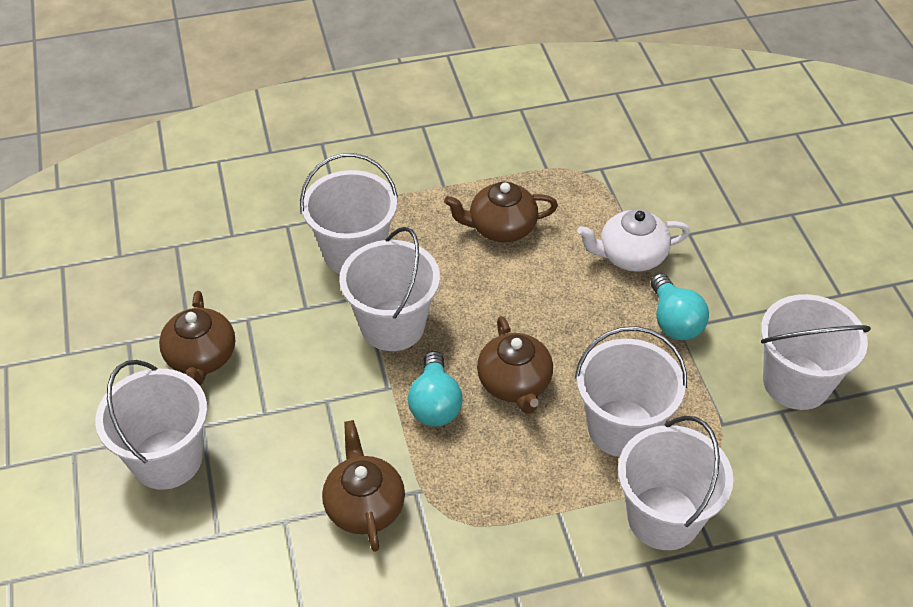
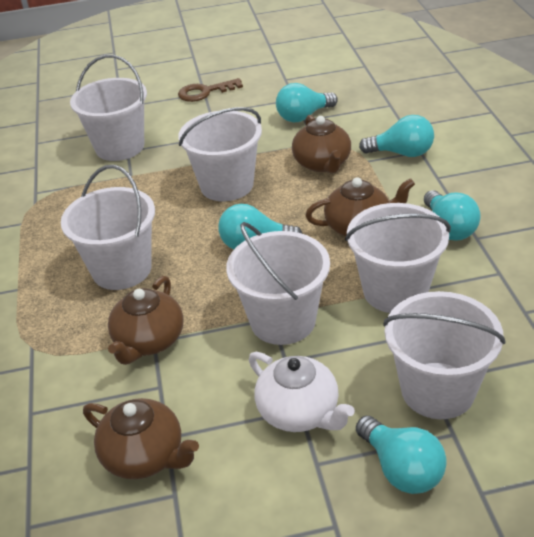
brown key: 0 -> 1
turquoise light bulb: 2 -> 5

